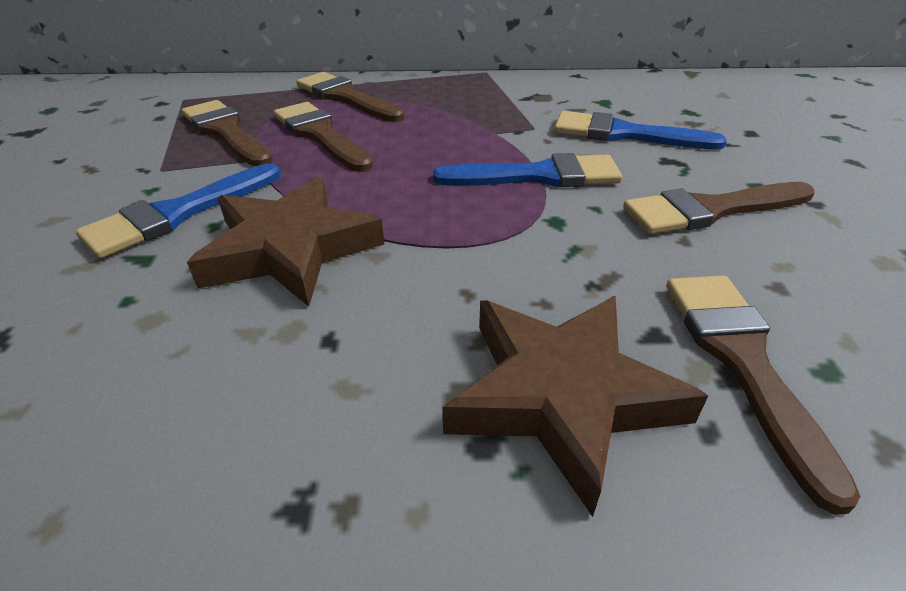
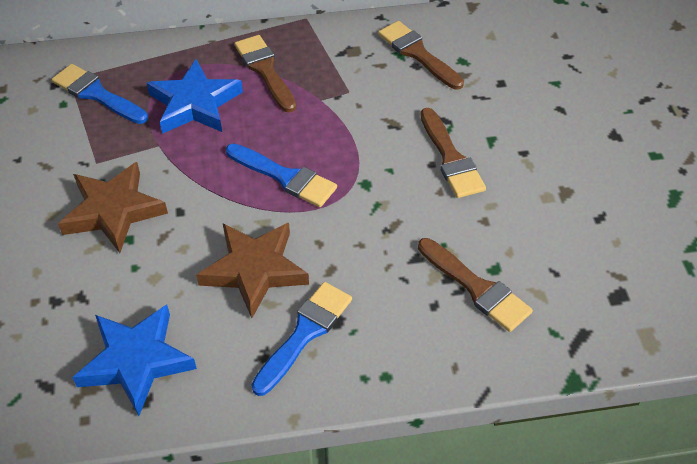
blue star: 0 -> 2
brown brush: 5 -> 4

